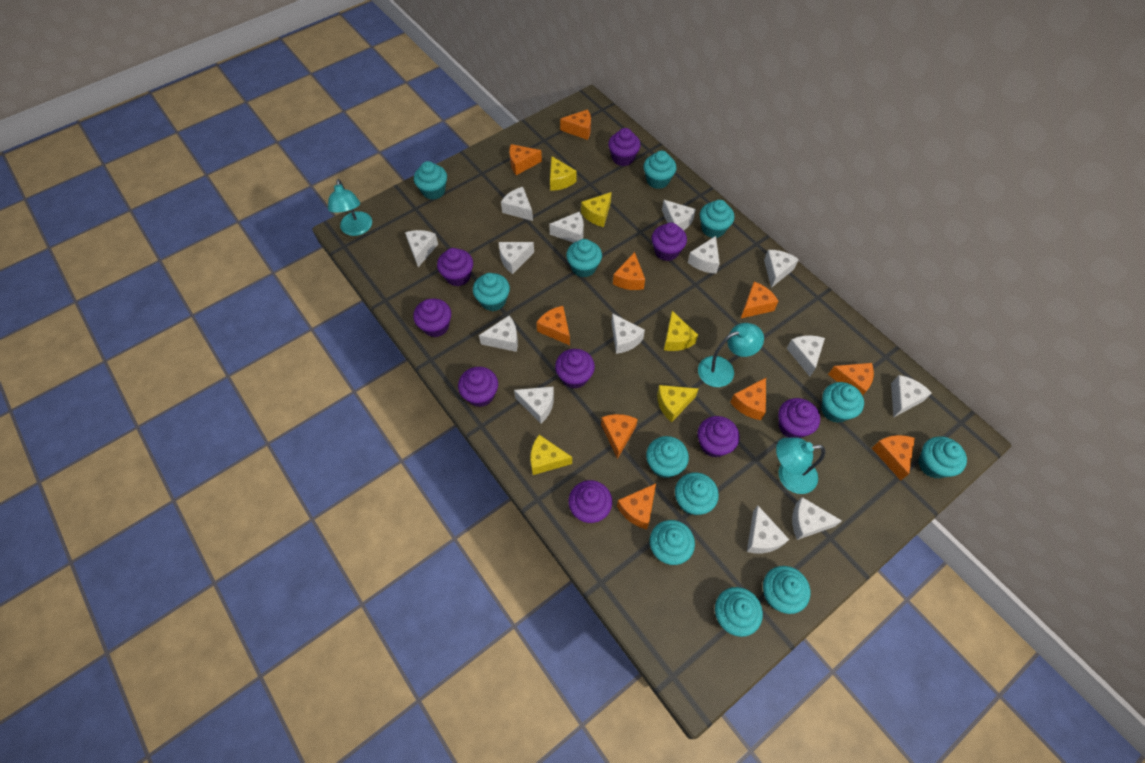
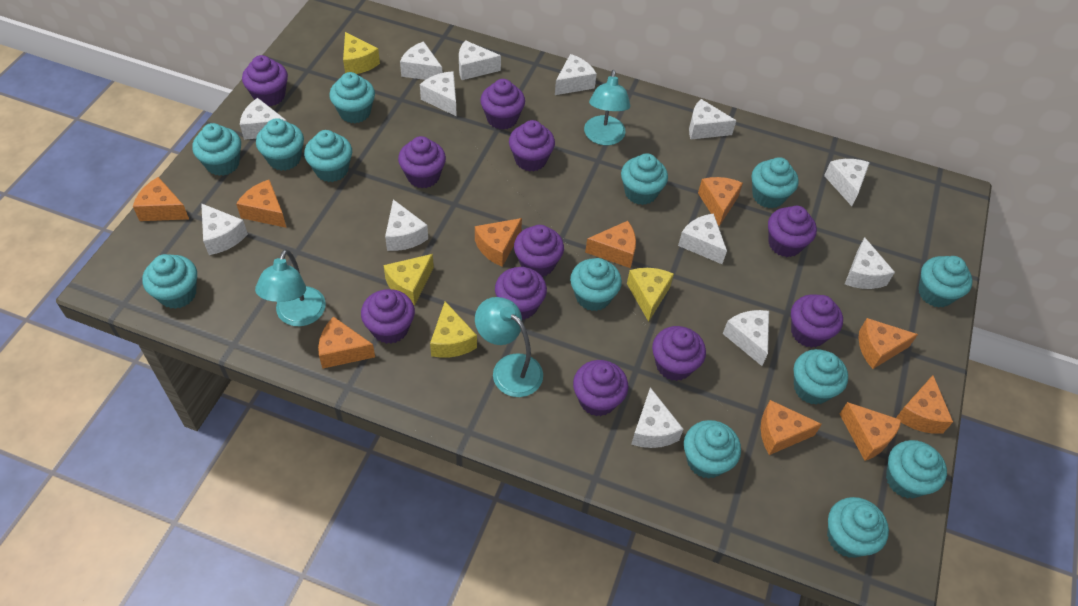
purple cupcake: 9 -> 11
turquoise cupcake: 12 -> 13
white cheese: 14 -> 13
yellow cheese: 5 -> 4

